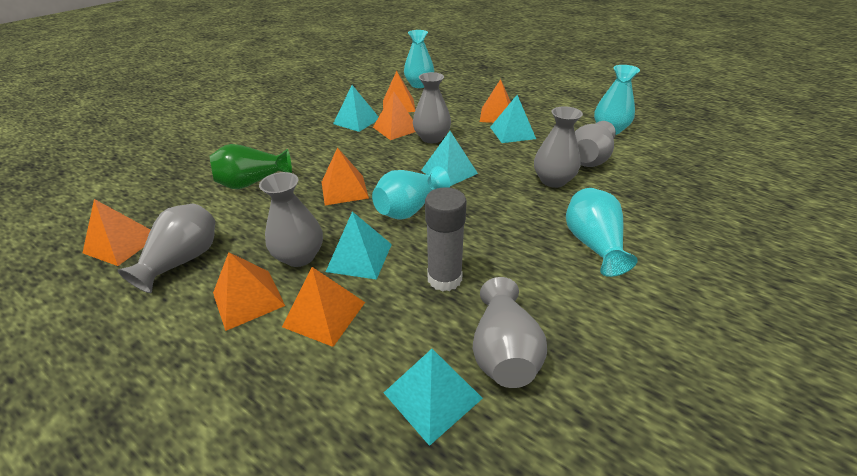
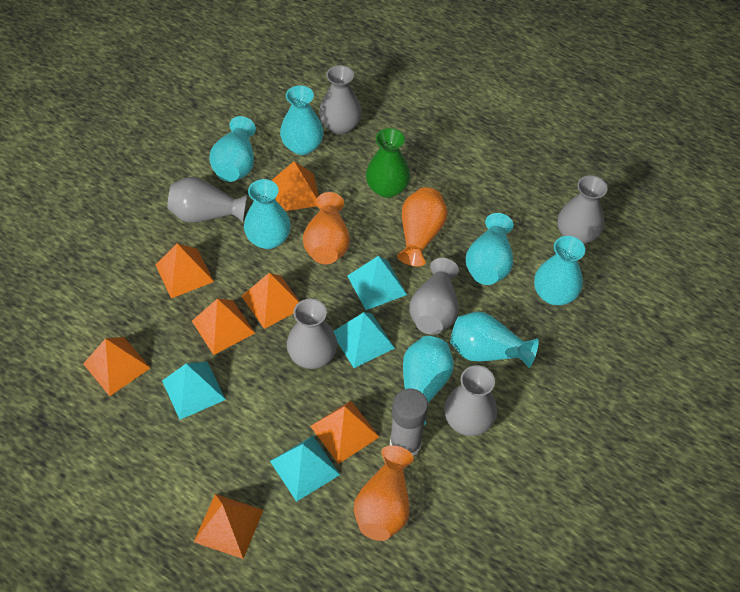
orange vase: 0 -> 3
turquoise pyramid: 5 -> 4
turquoise vase: 4 -> 7

